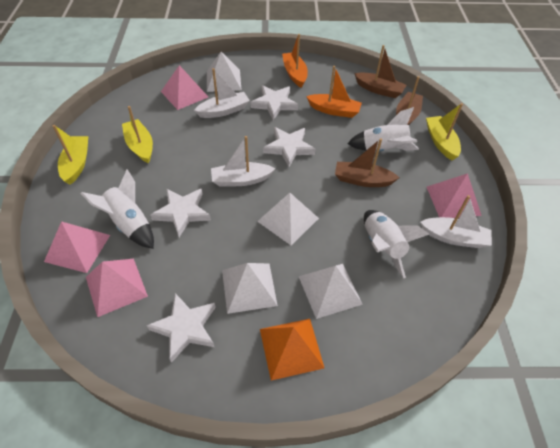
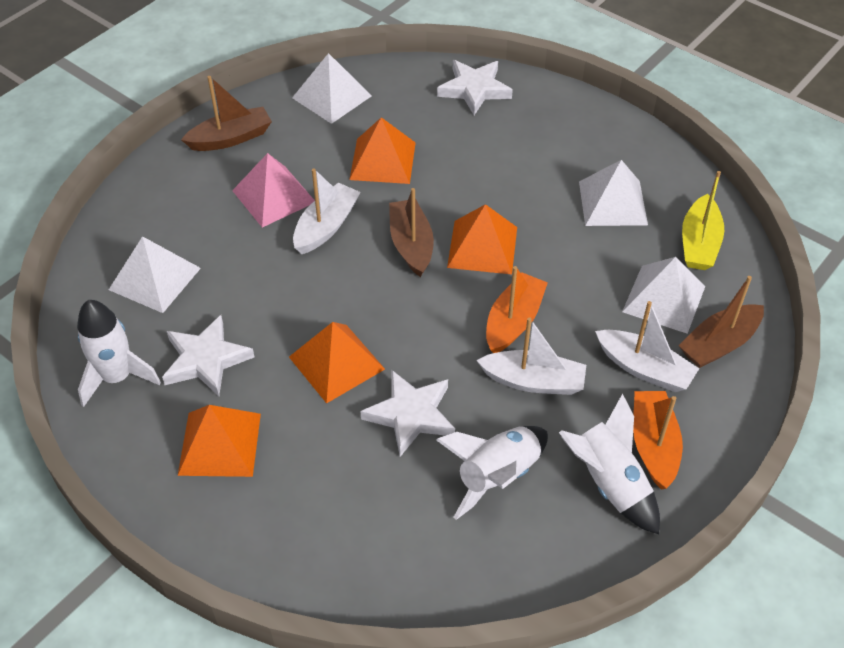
orange pyramid: 1 -> 4
pink pyramid: 4 -> 1
white star: 4 -> 3
yellow boat: 3 -> 1

